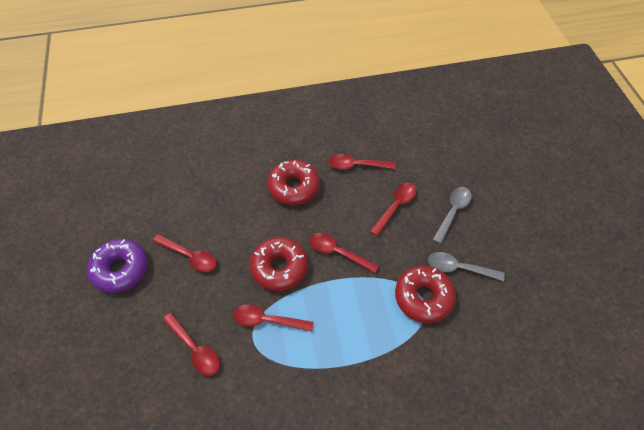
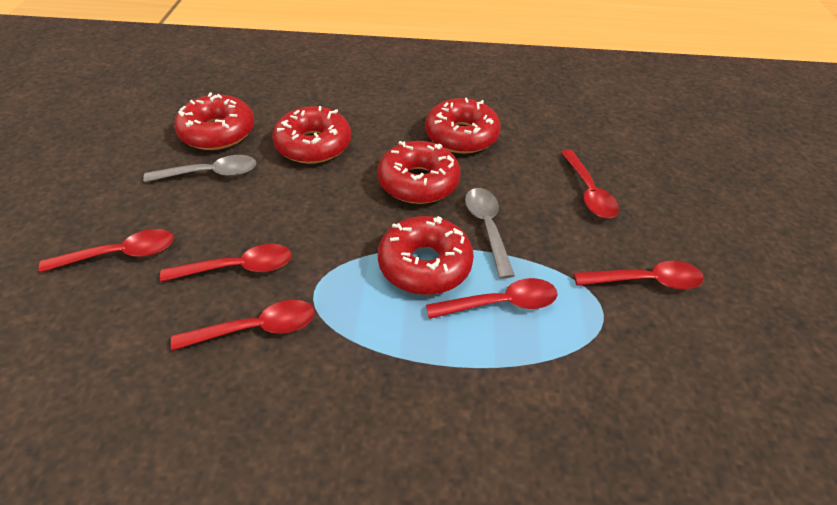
purple donut: 1 -> 0
red donut: 3 -> 5

